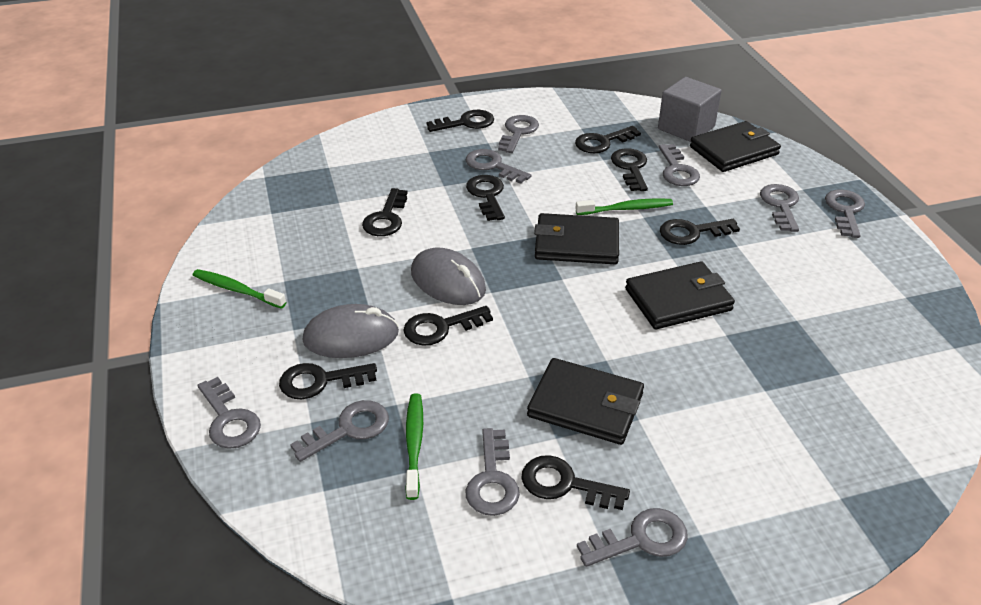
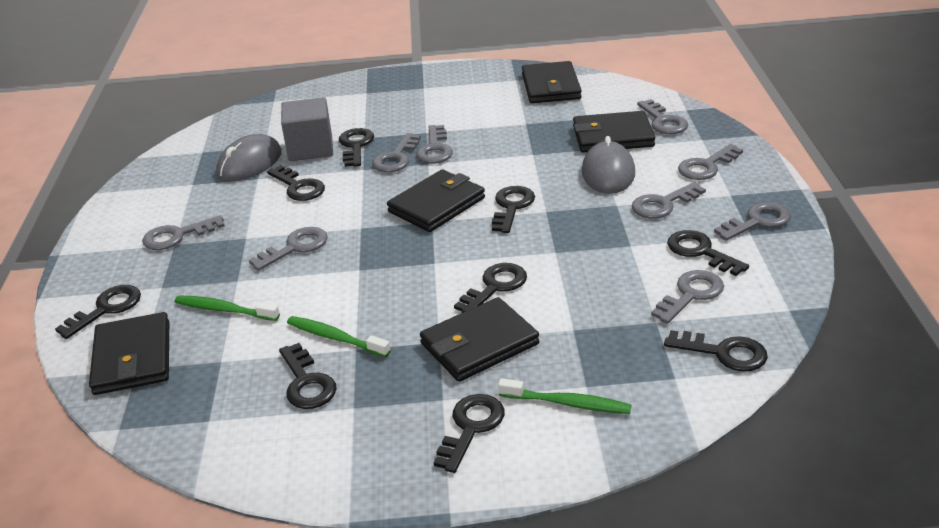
black wallet: 4 -> 5

